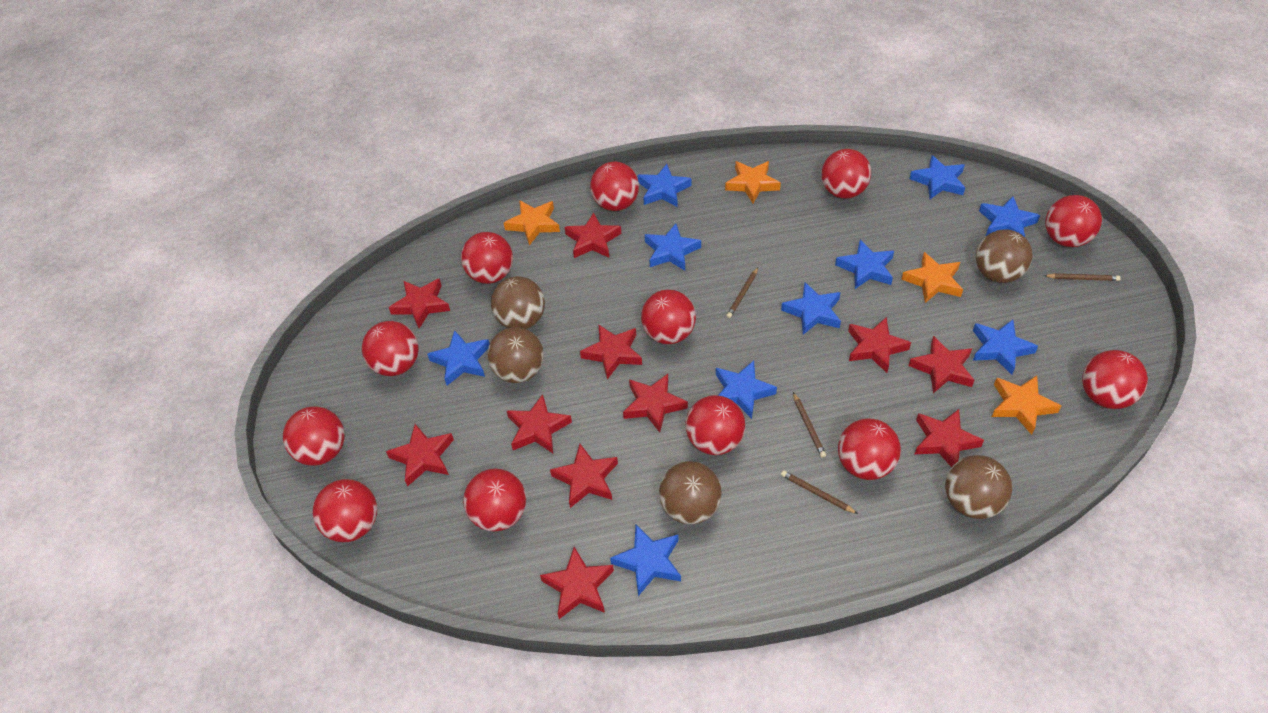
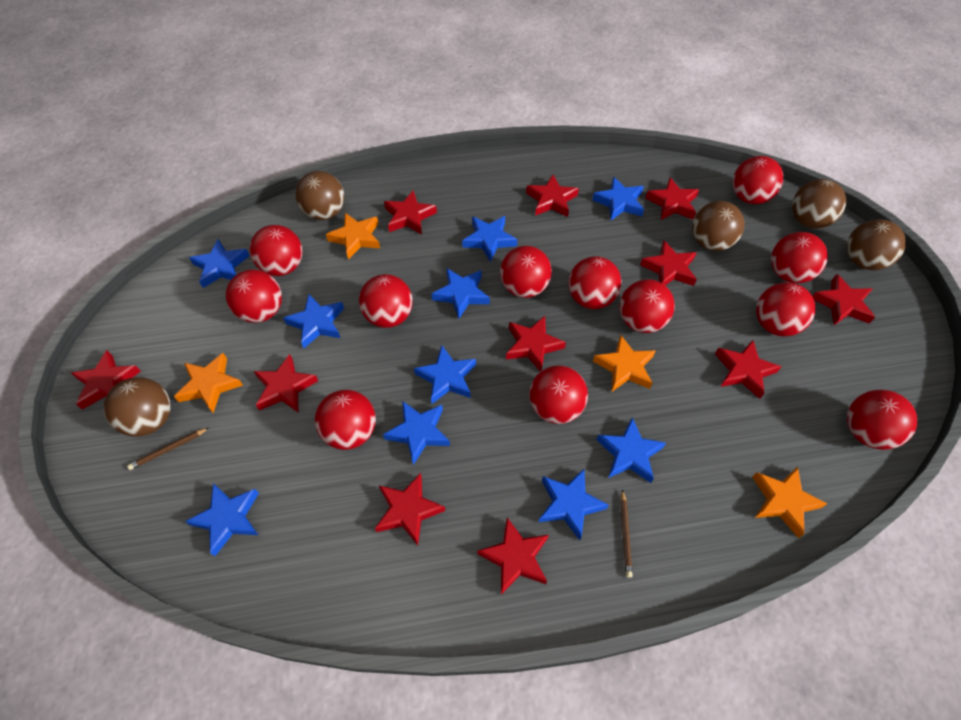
brown pencil: 4 -> 2

